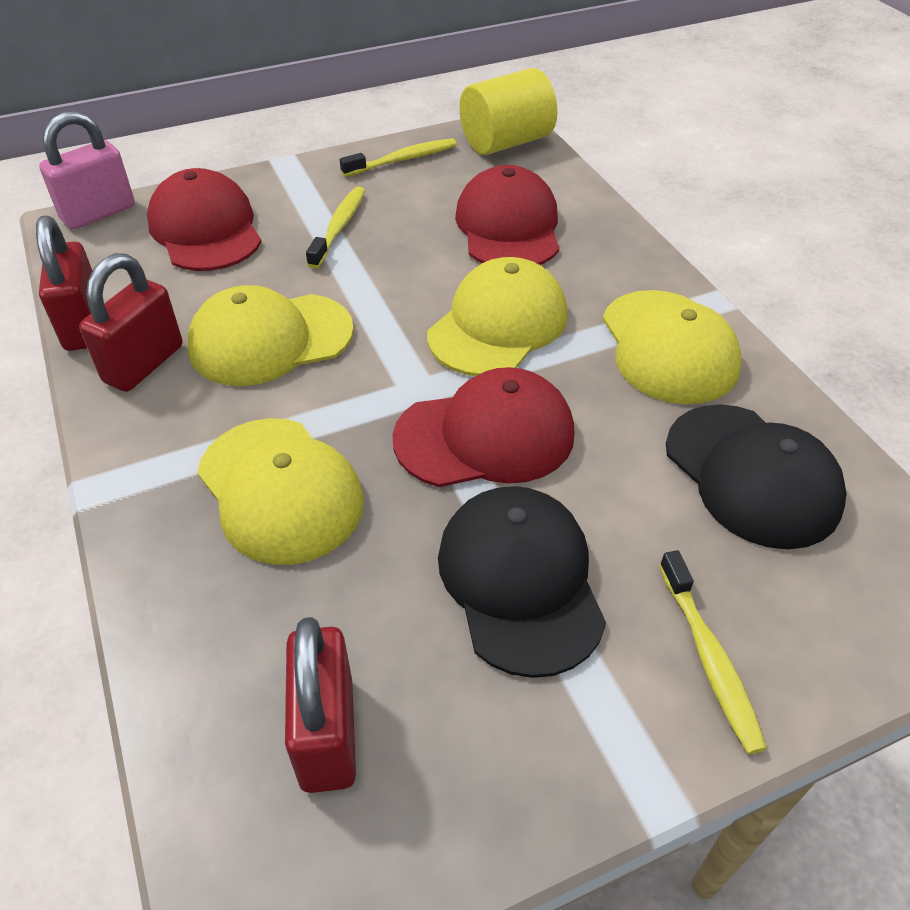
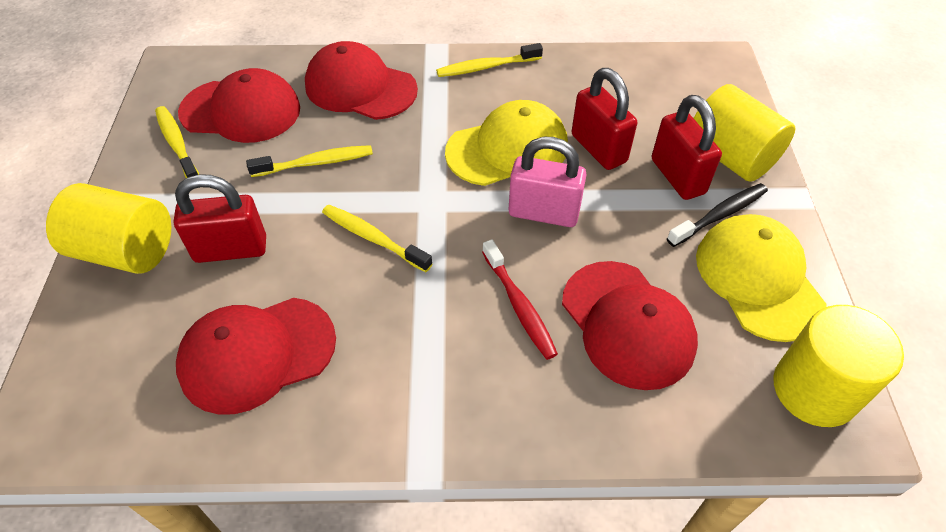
black cap: 2 -> 0
black toothbrush: 0 -> 1
red cap: 3 -> 4
red toothbrush: 0 -> 1
yellow cap: 4 -> 2
yellow cylinder: 1 -> 3
yellow toothbrush: 3 -> 4

